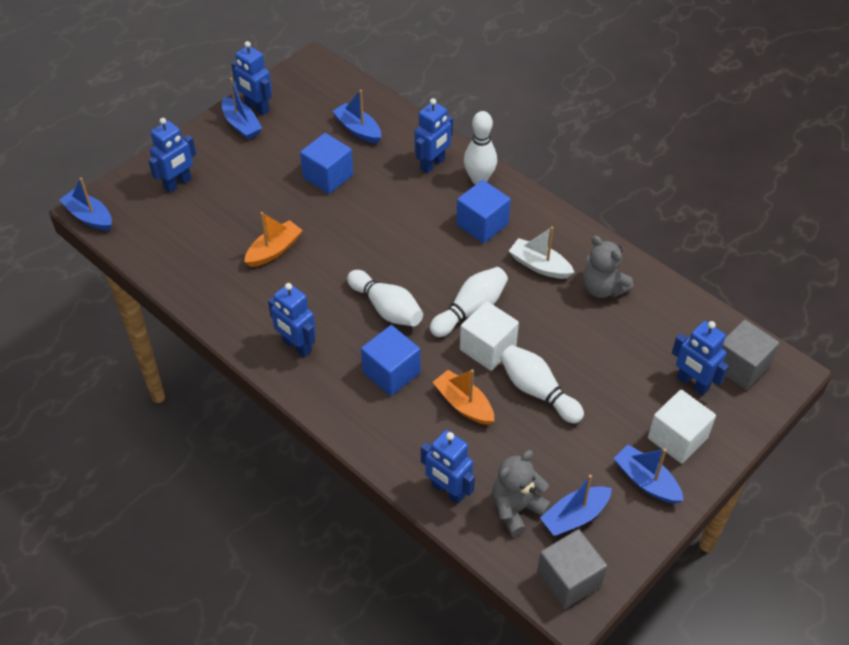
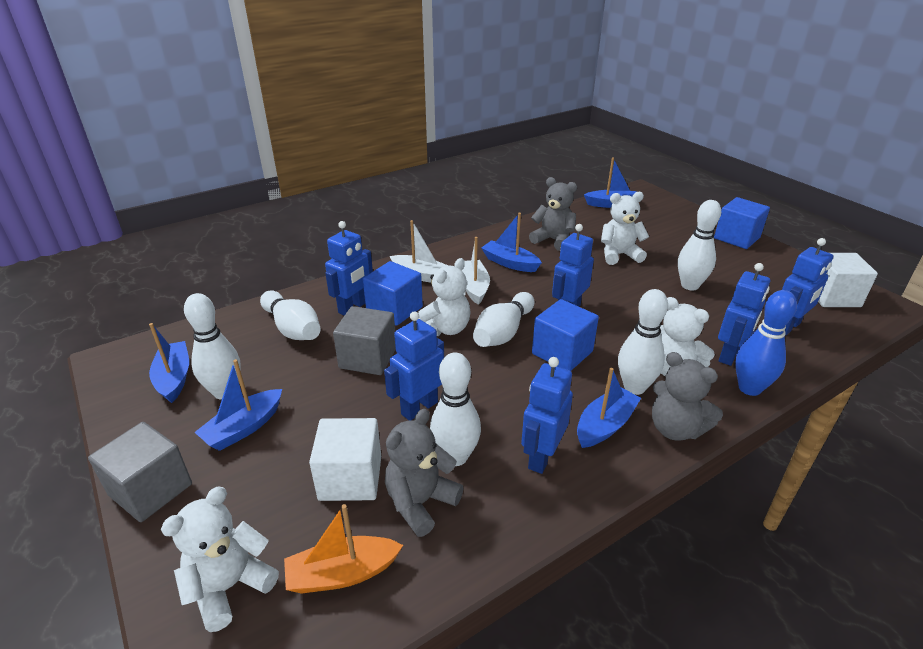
blue bowling pin: 0 -> 1
grey teddy bear: 2 -> 3
orange boat: 2 -> 1
white boat: 1 -> 2
white bowling pin: 4 -> 6
white teddy bear: 0 -> 4

